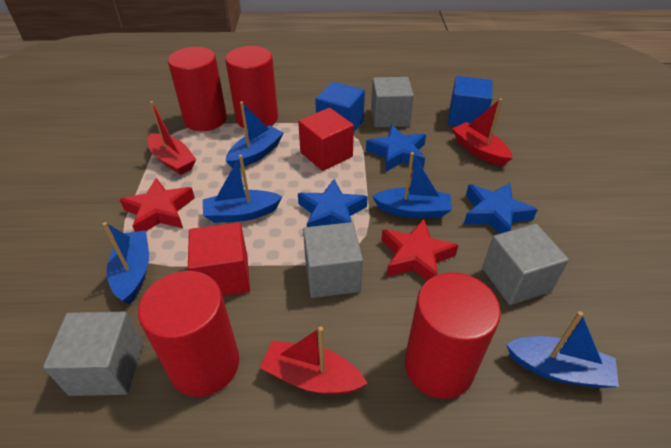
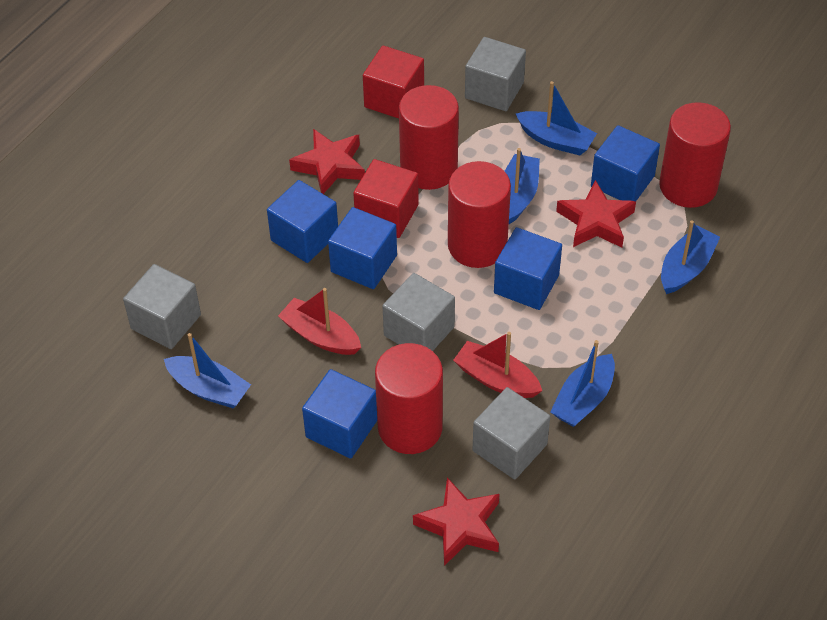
blue cube: 2 -> 5
blue star: 3 -> 0
red boat: 3 -> 2
red star: 2 -> 3

